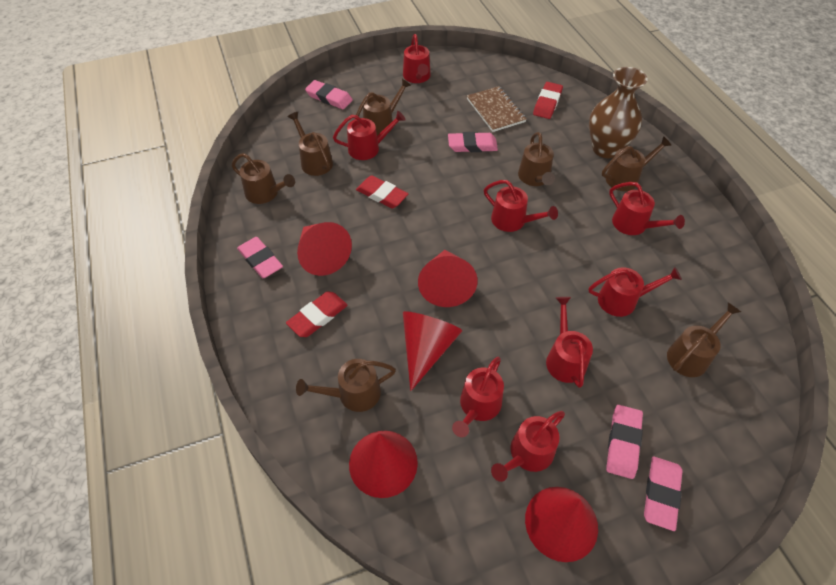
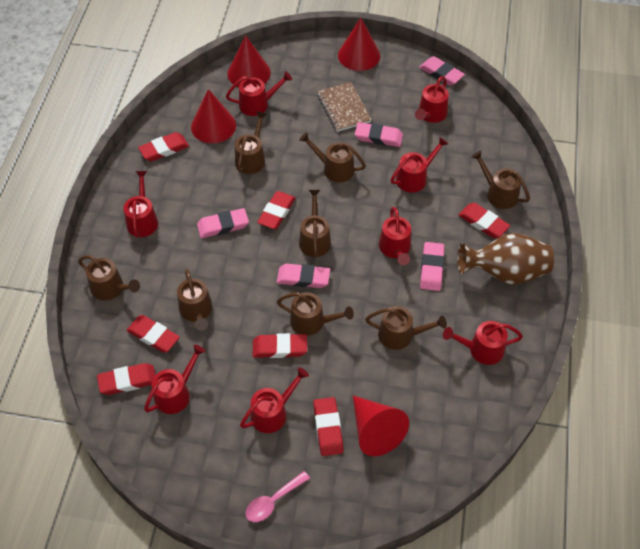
brown watering can: 7 -> 8
pink spoon: 0 -> 1
red cone: 5 -> 4
red eraser: 3 -> 7

